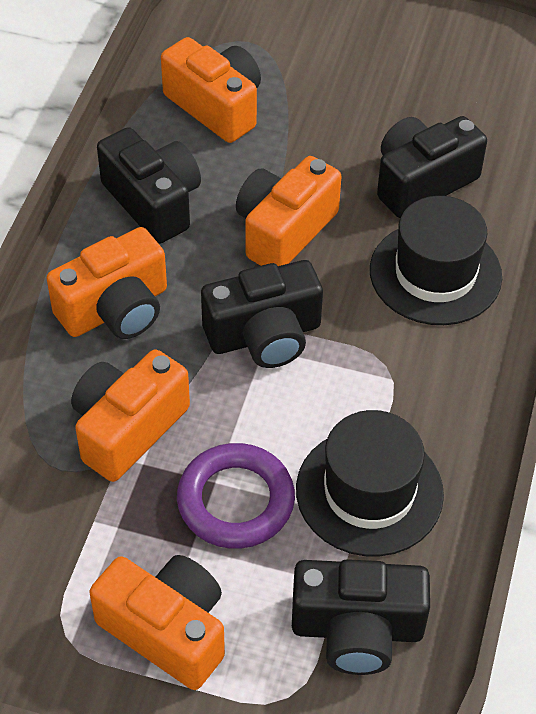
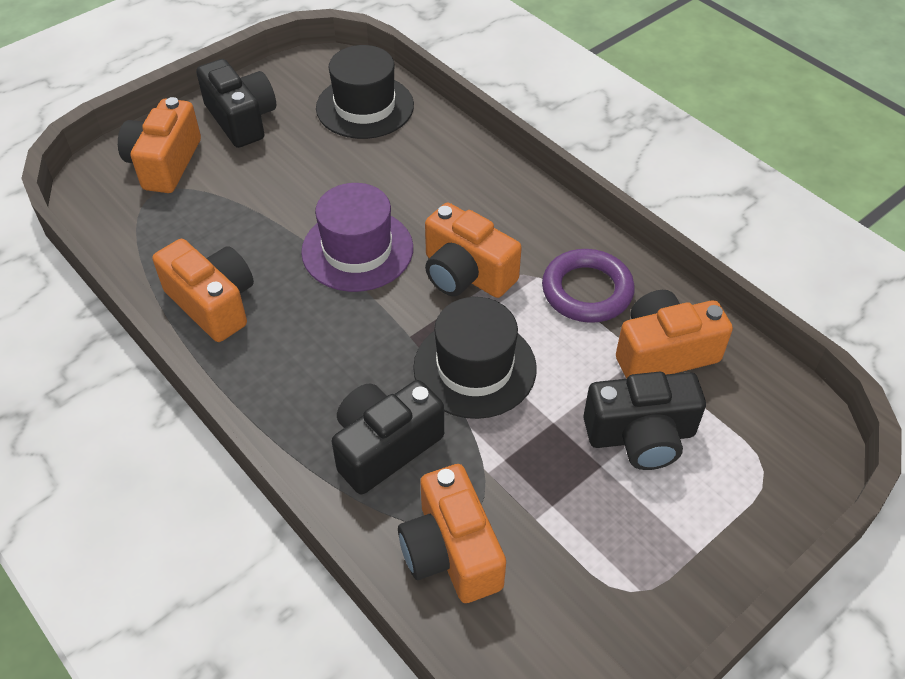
black camera: 4 -> 3
purple hat: 0 -> 1

